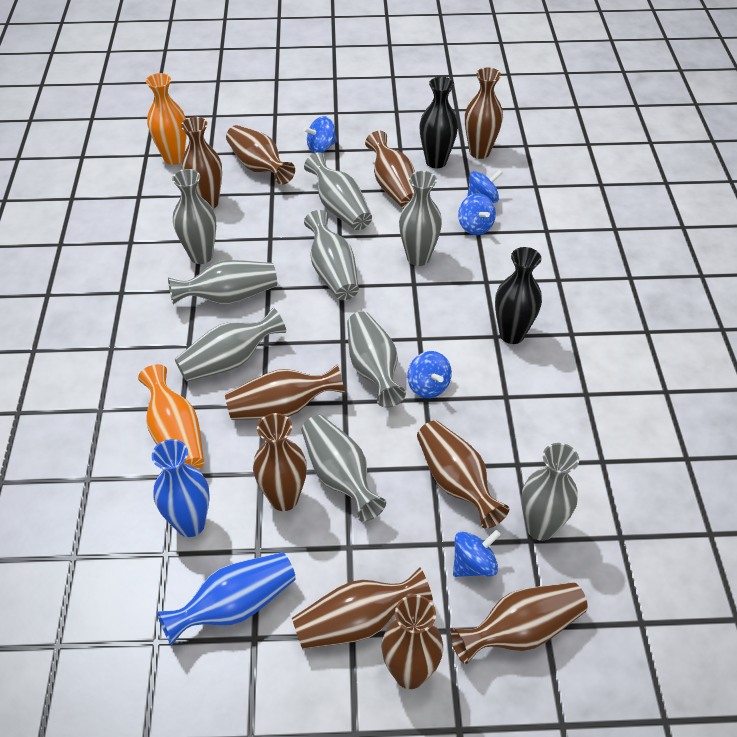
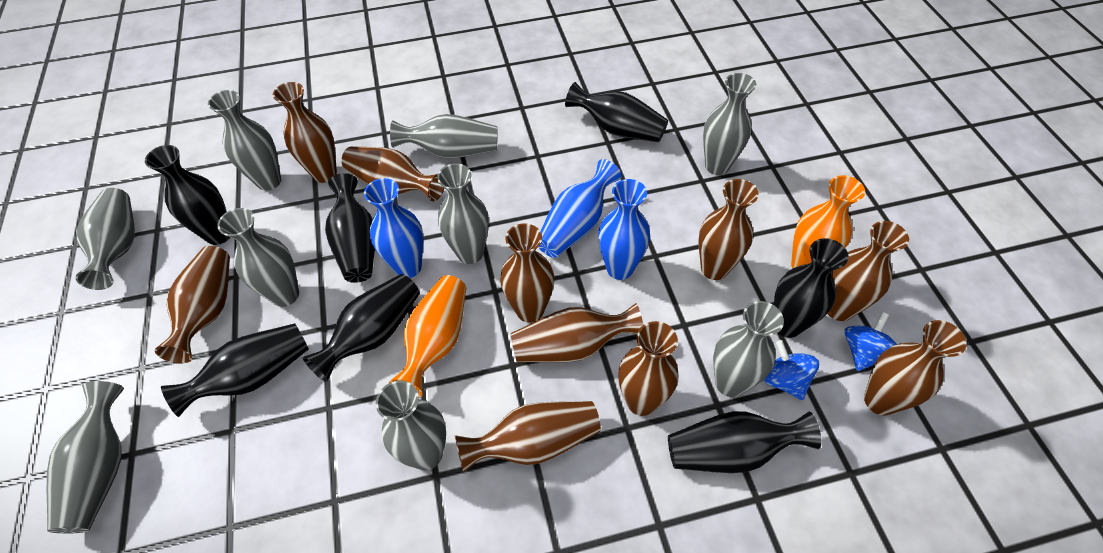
black vase: 2 -> 7
blue spinning top: 5 -> 2
blue vase: 2 -> 3

